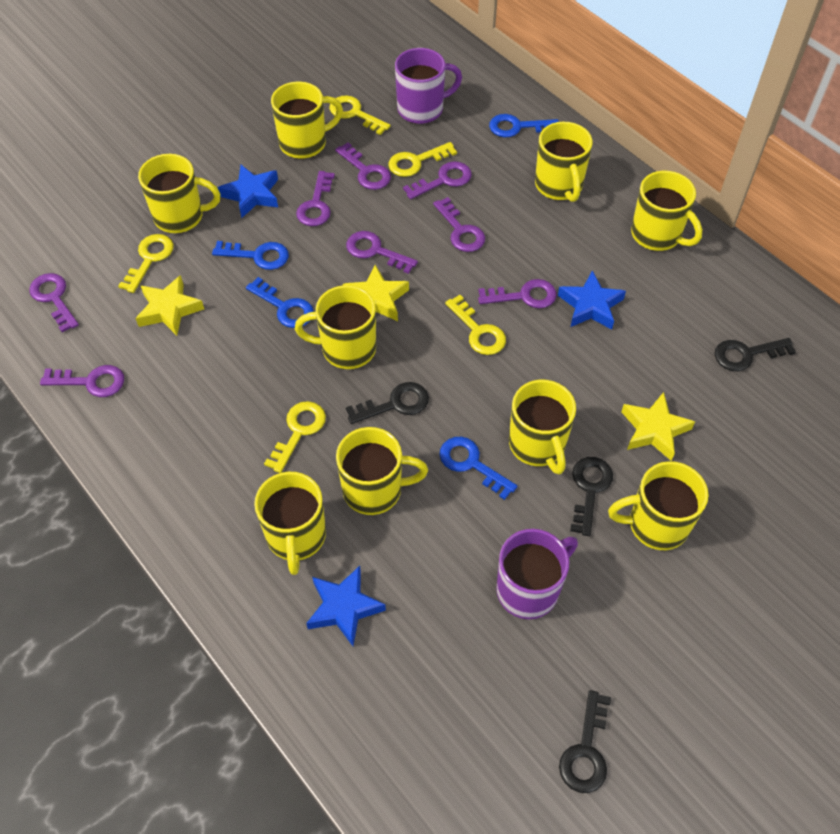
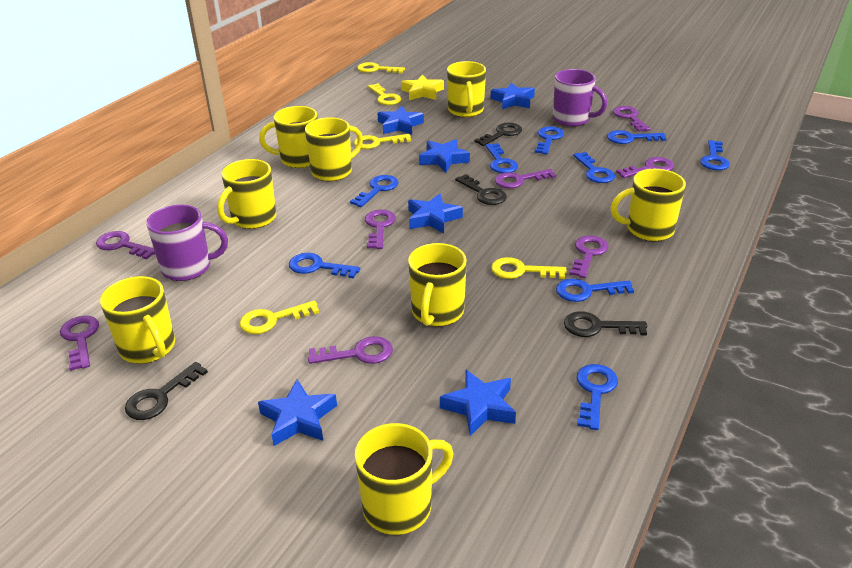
blue key: 4 -> 9
blue star: 3 -> 6
yellow mug: 9 -> 8
yellow star: 3 -> 1

